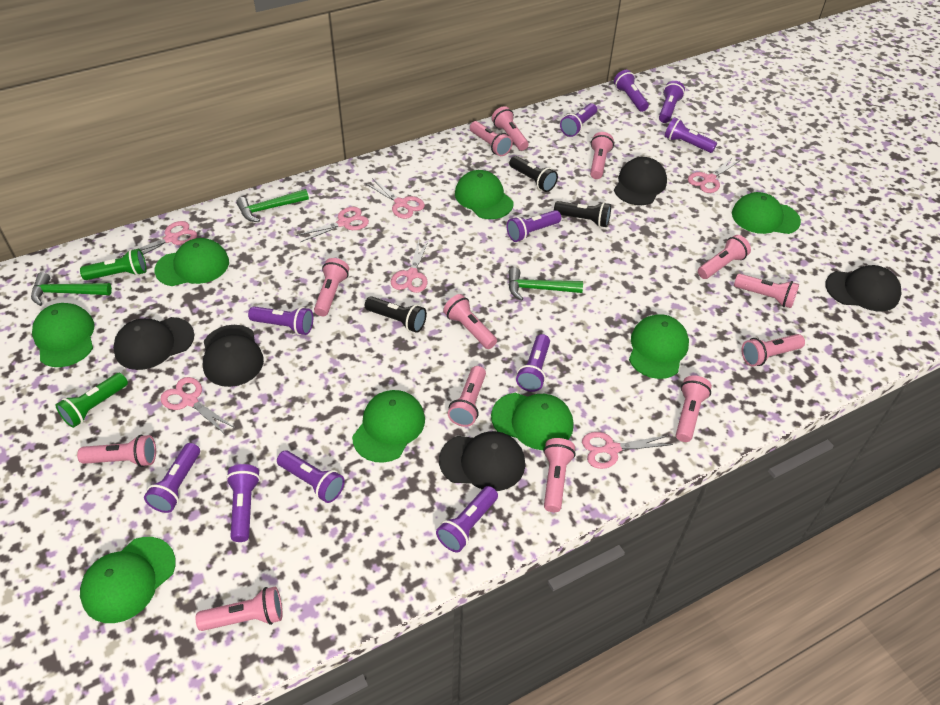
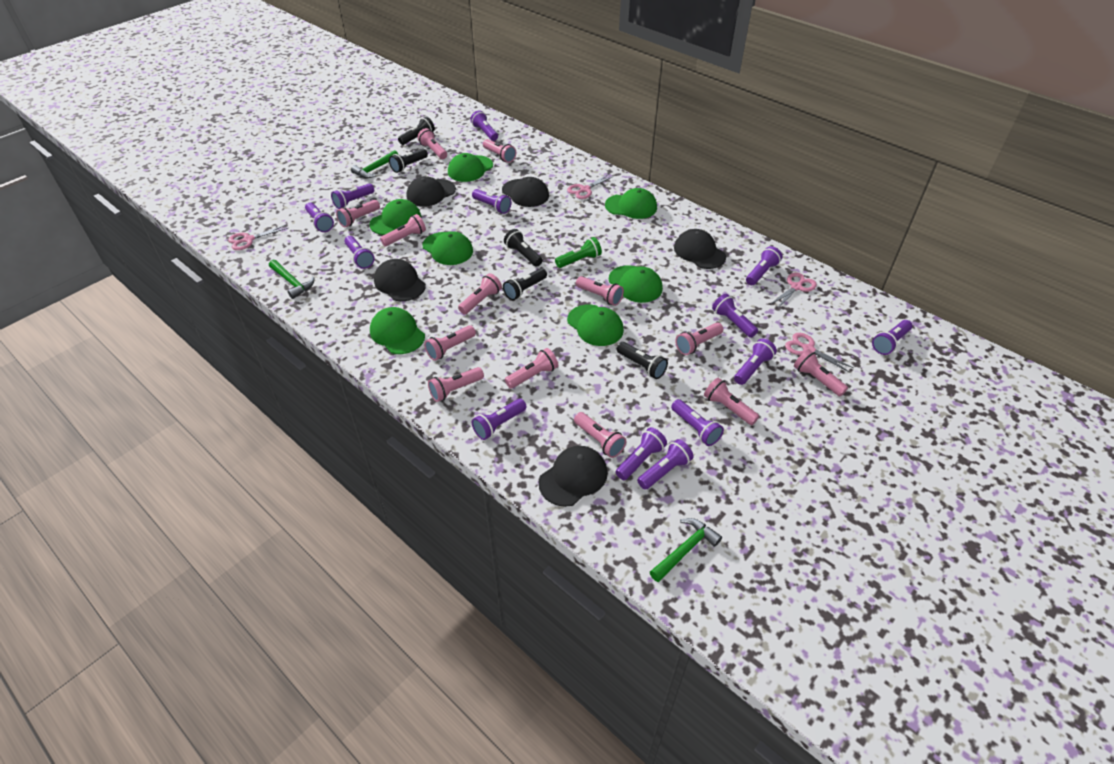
black flashlight: 3 -> 5
green cap: 8 -> 7
green flashlight: 2 -> 1
pink scissors: 7 -> 4
purple flashlight: 11 -> 13

